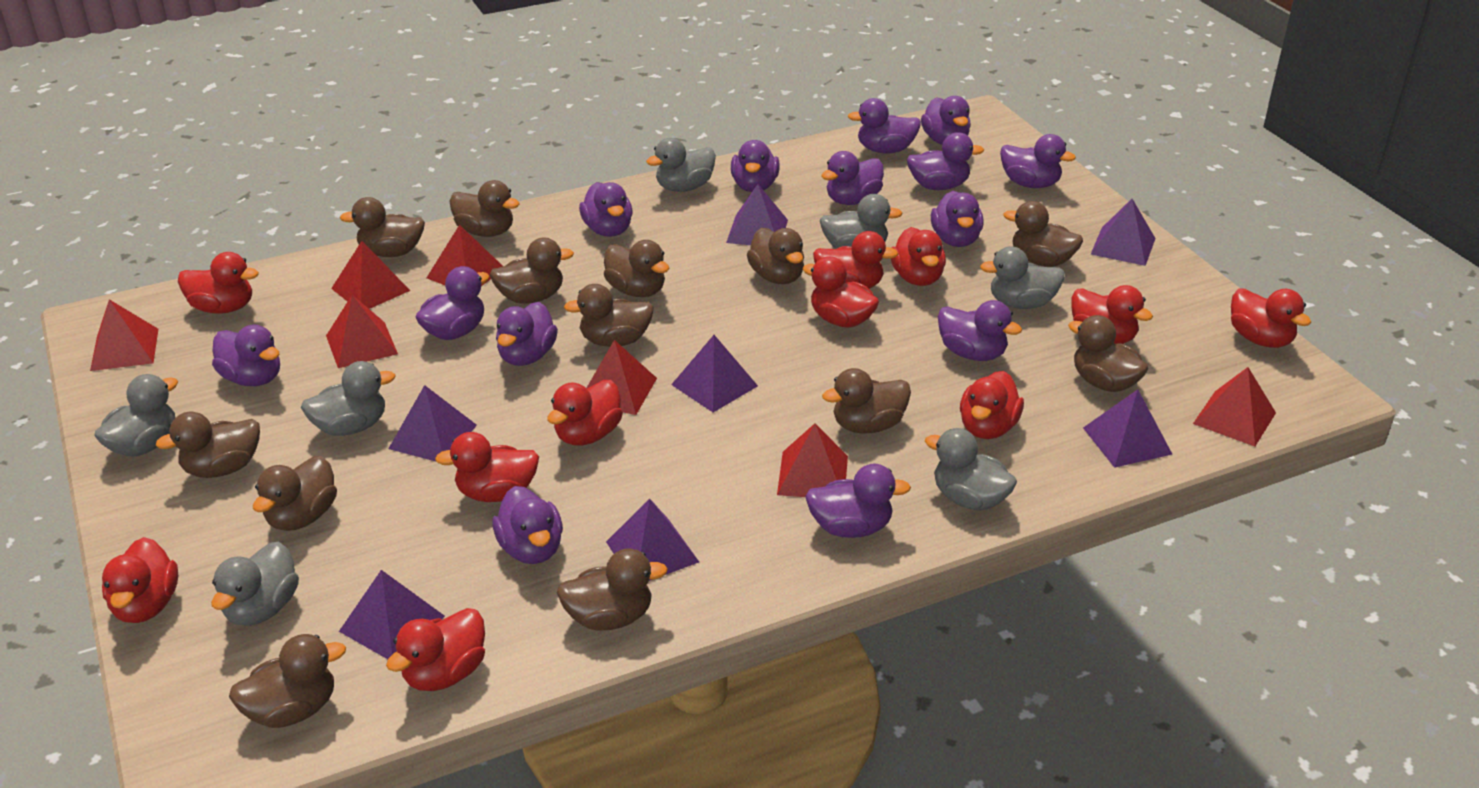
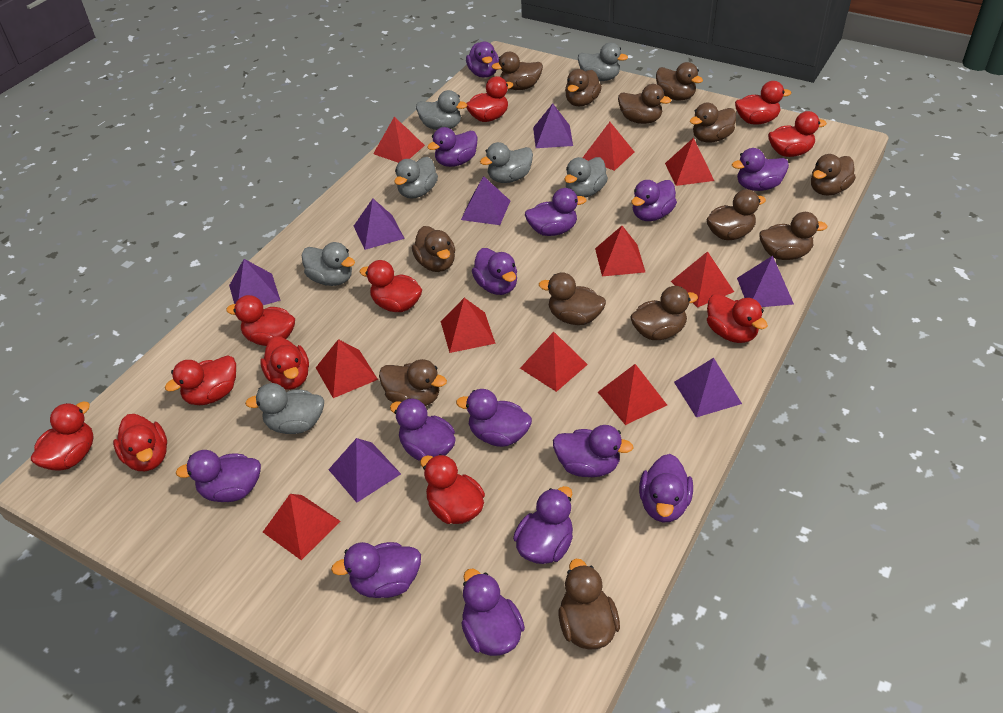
red pyramid: 7 -> 10

